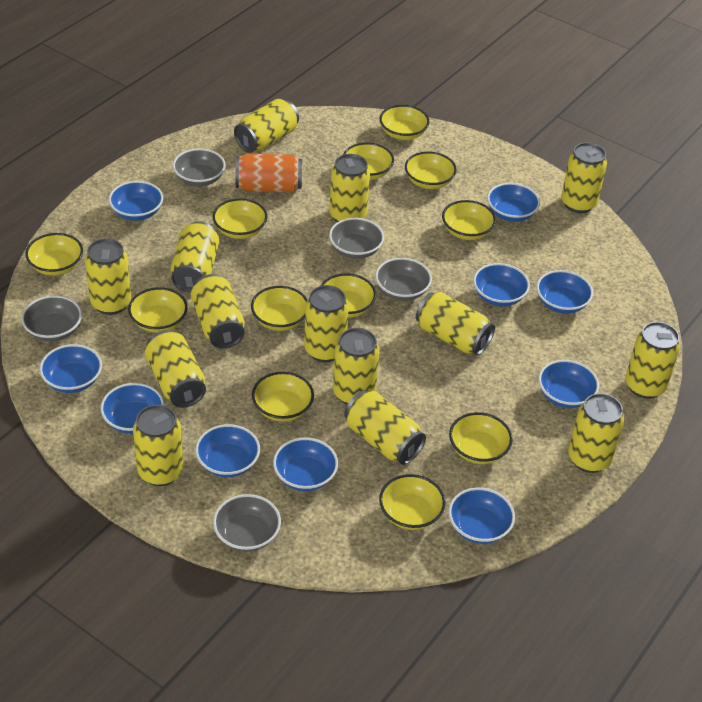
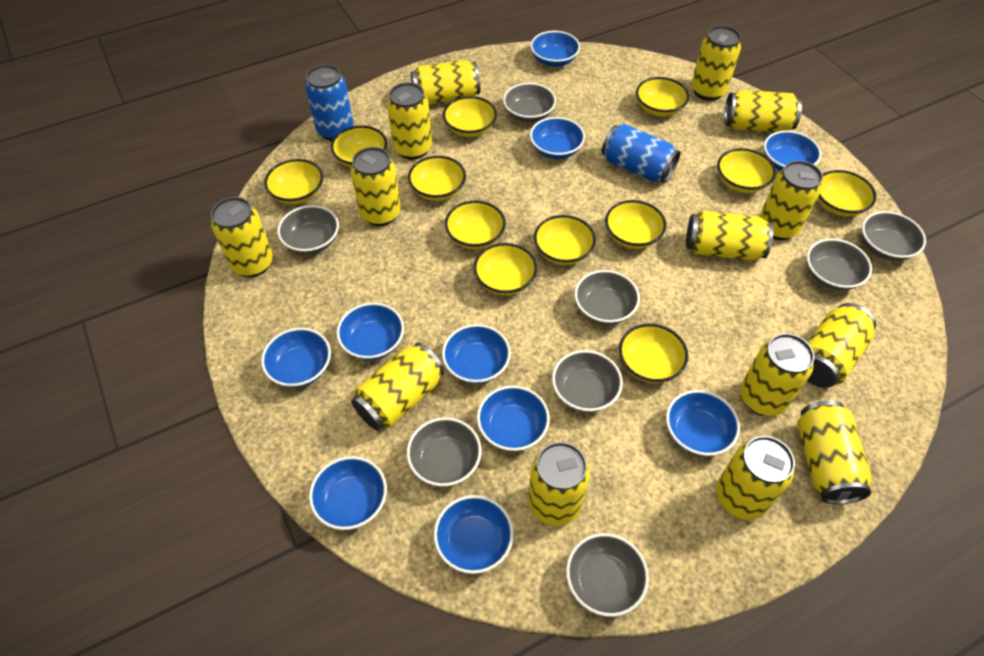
blue can: 0 -> 2
grey bowl: 5 -> 8
orange can: 1 -> 0

